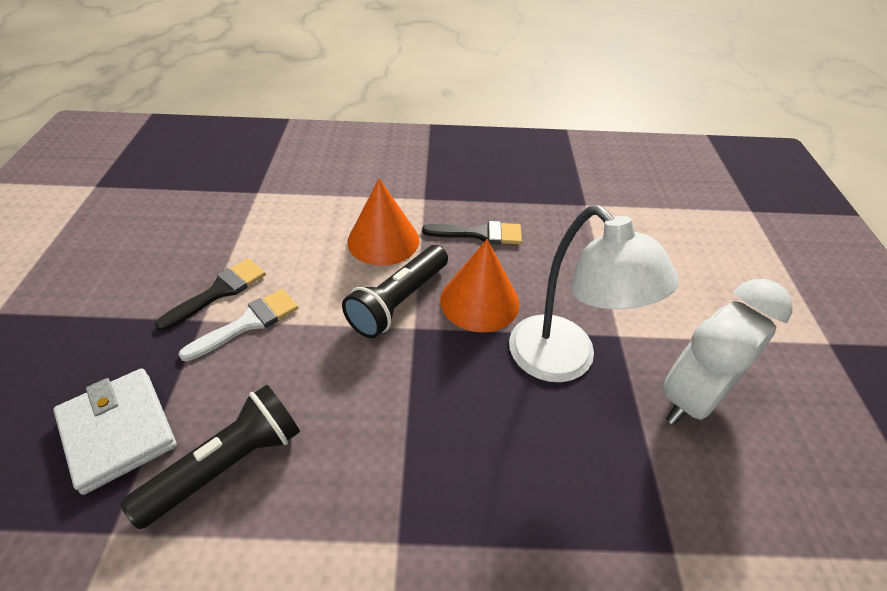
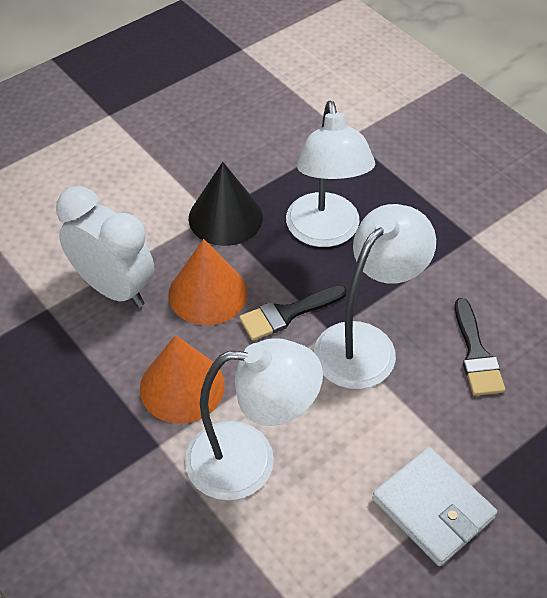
black cone: 0 -> 1
black flashlight: 2 -> 0
white brush: 1 -> 0
white lamp: 1 -> 3

